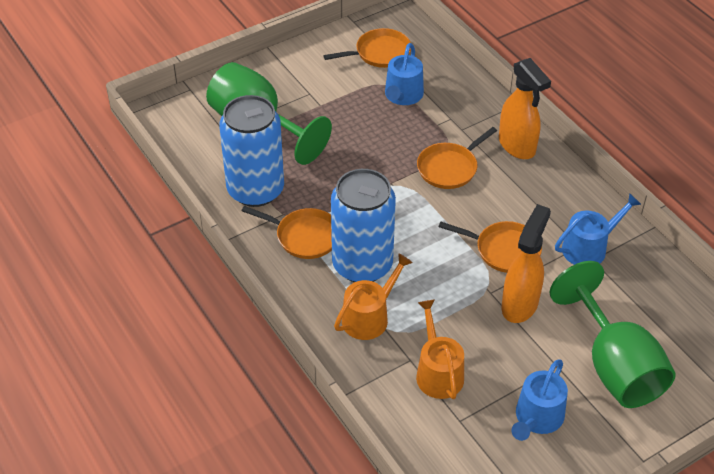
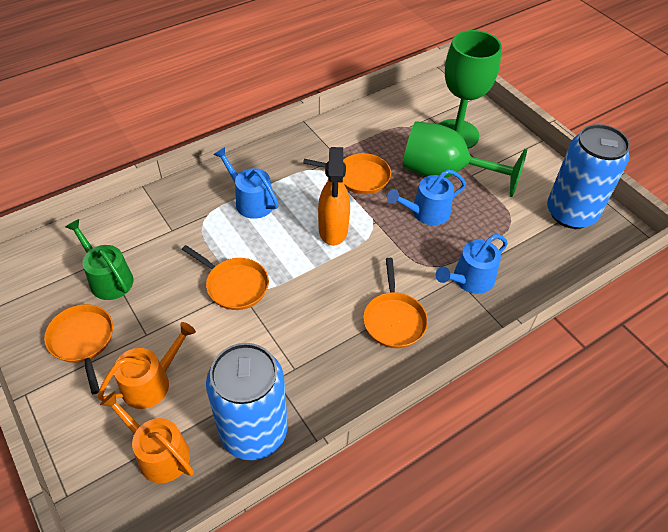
green watering can: 0 -> 1
orange spray bottle: 2 -> 1

